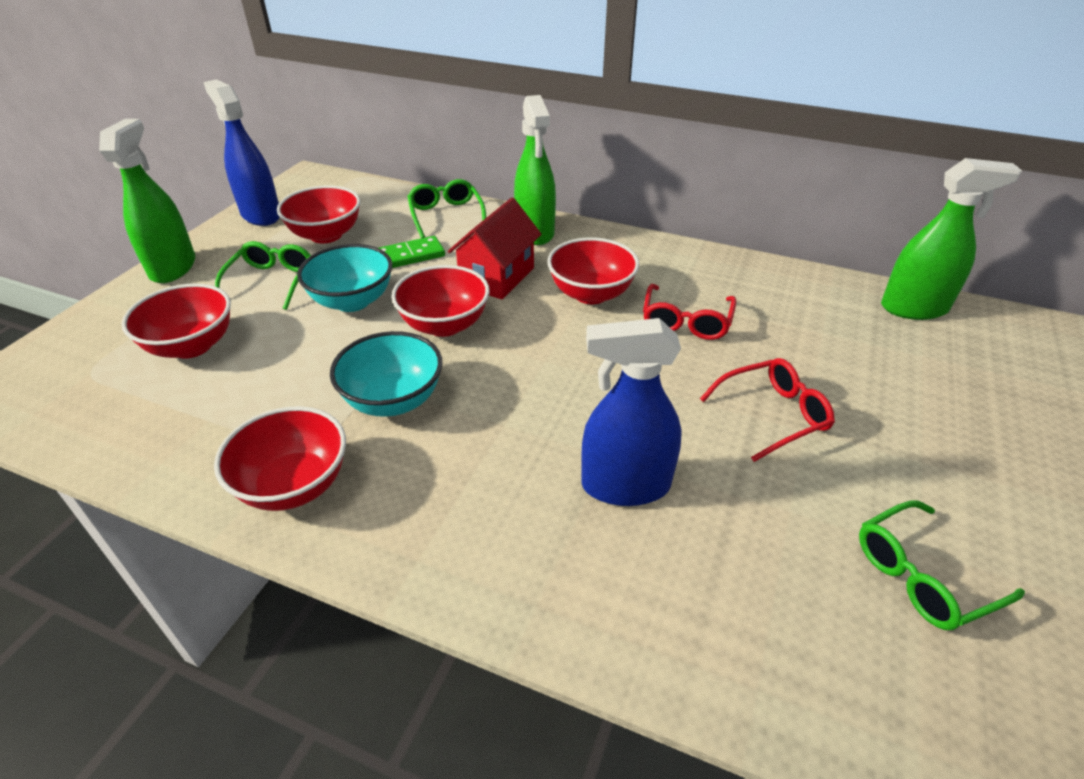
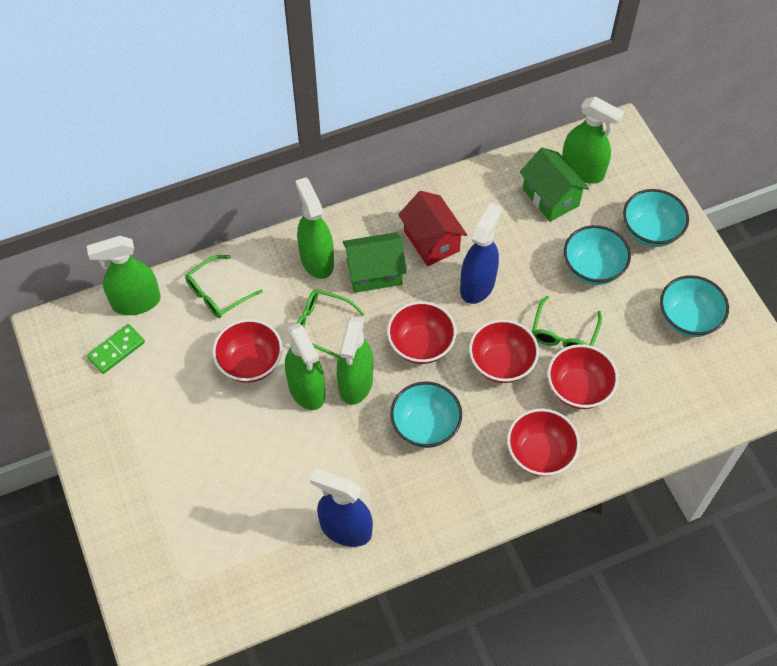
green house: 0 -> 2
green spray bottle: 3 -> 5
red glasses: 2 -> 0
turquoise bowl: 2 -> 4

